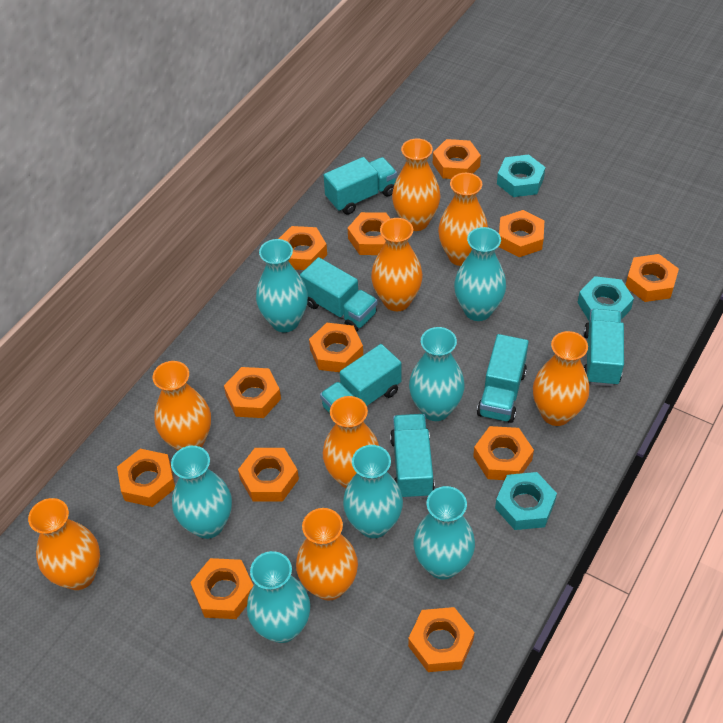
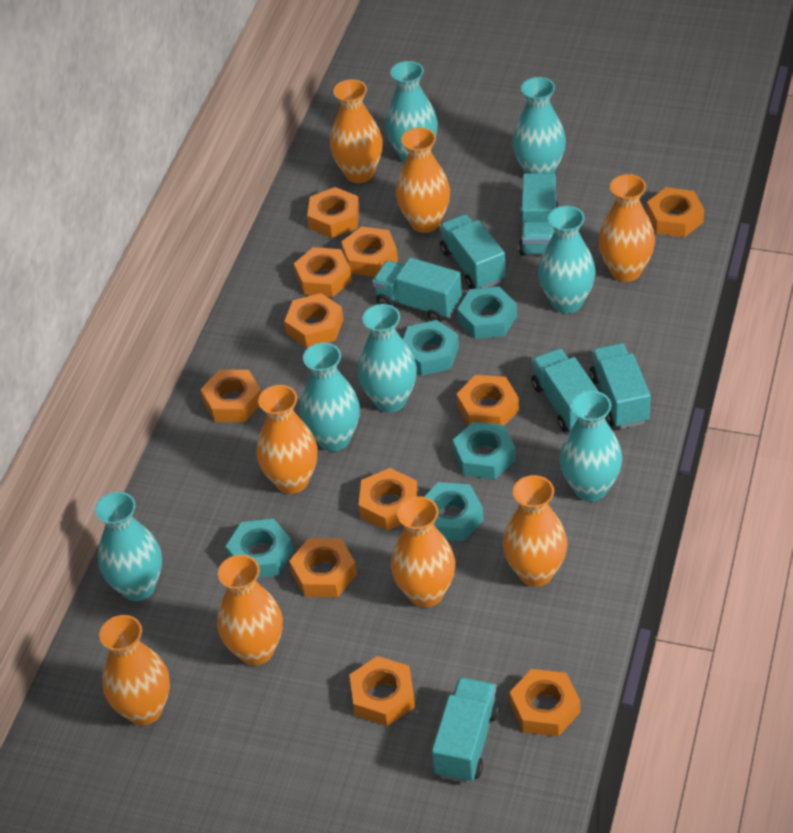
orange nut: 12 -> 11
turquoise nut: 3 -> 5

